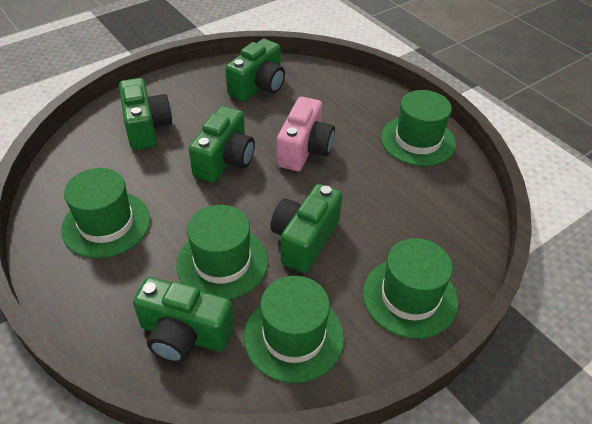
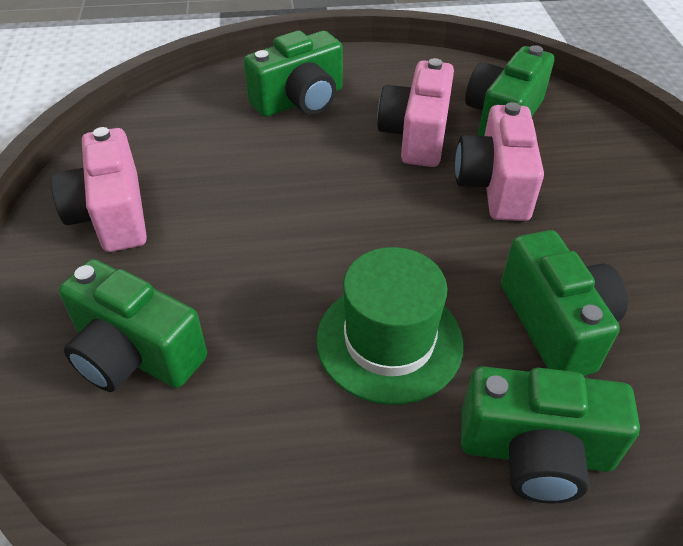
green hat: 5 -> 1
pink camera: 1 -> 3

